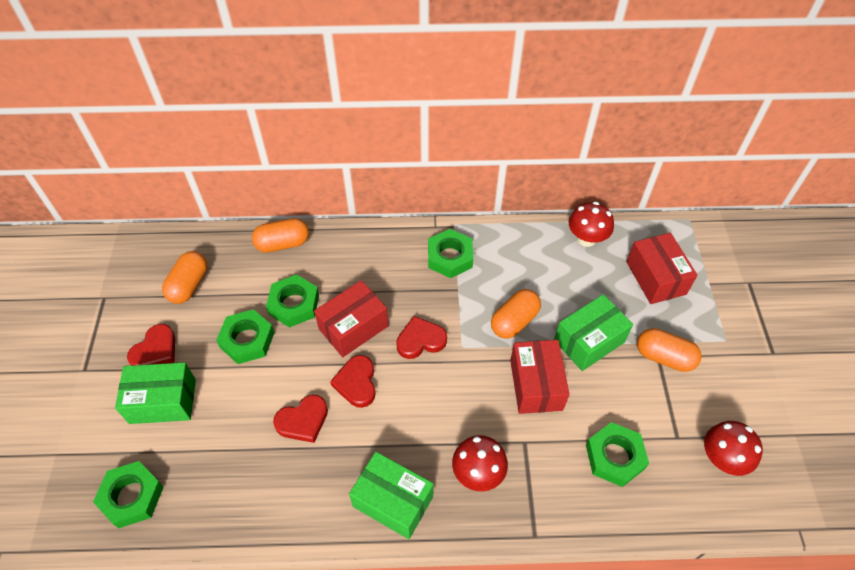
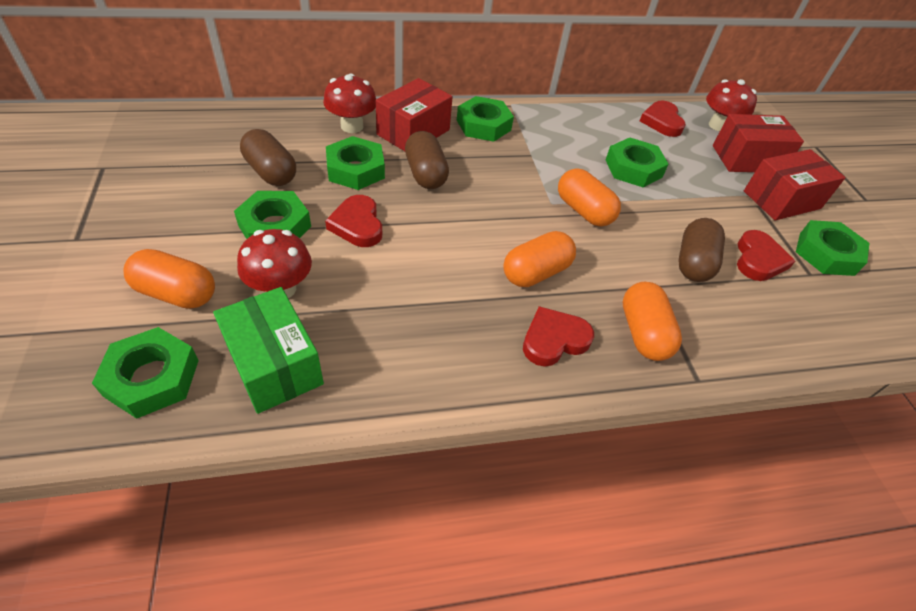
brown capsule: 0 -> 3
green box: 3 -> 1
green nut: 5 -> 6

